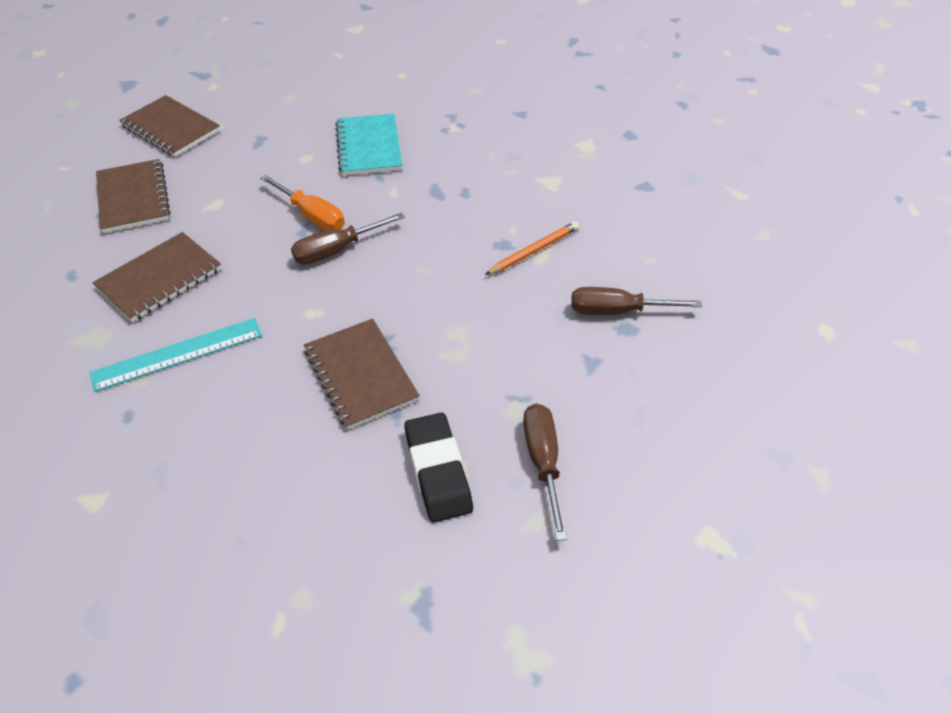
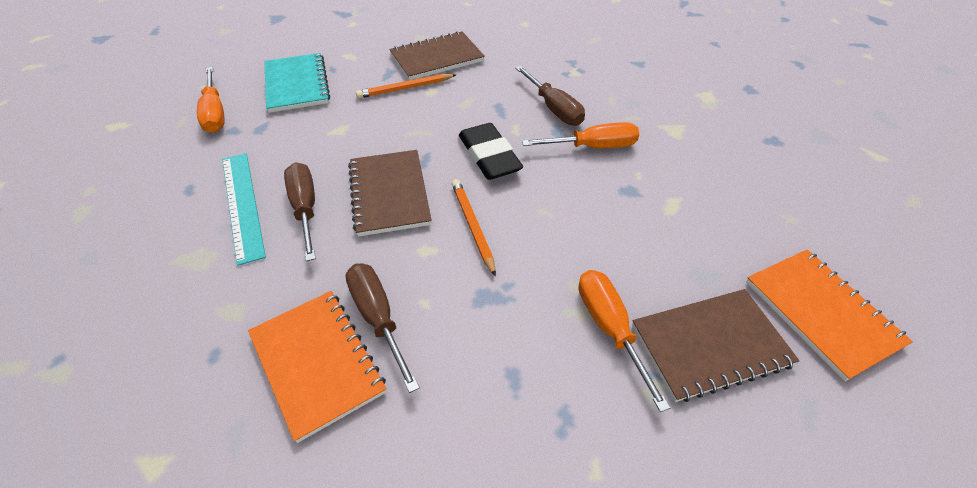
brown notebook: 4 -> 3
orange notebook: 0 -> 2
orange pencil: 1 -> 2
orange screwdriver: 1 -> 3

